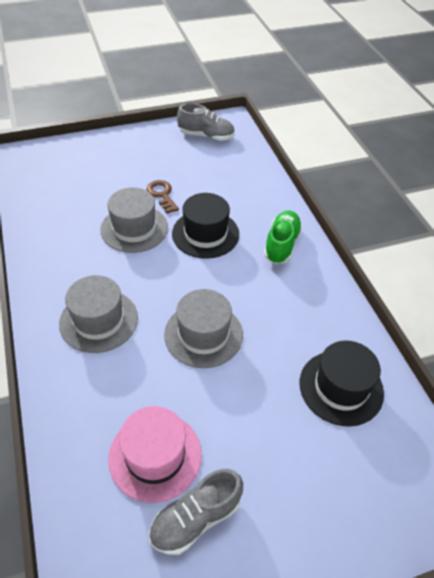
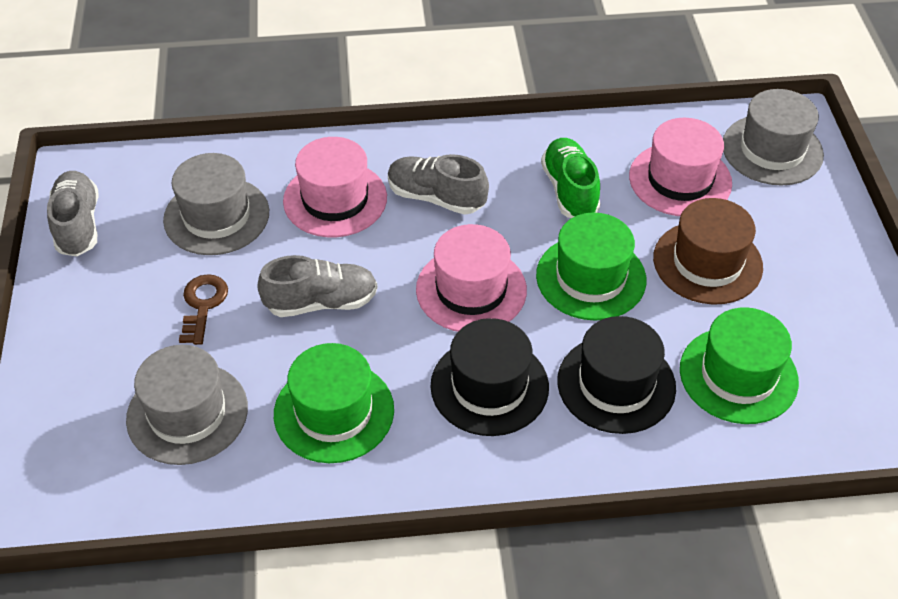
brown hat: 0 -> 1
green hat: 0 -> 3
grey shoe: 2 -> 3
pink hat: 1 -> 3

